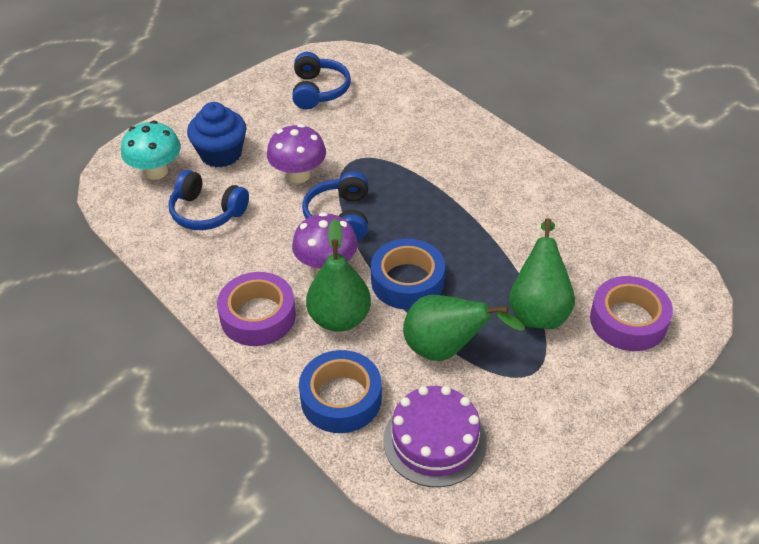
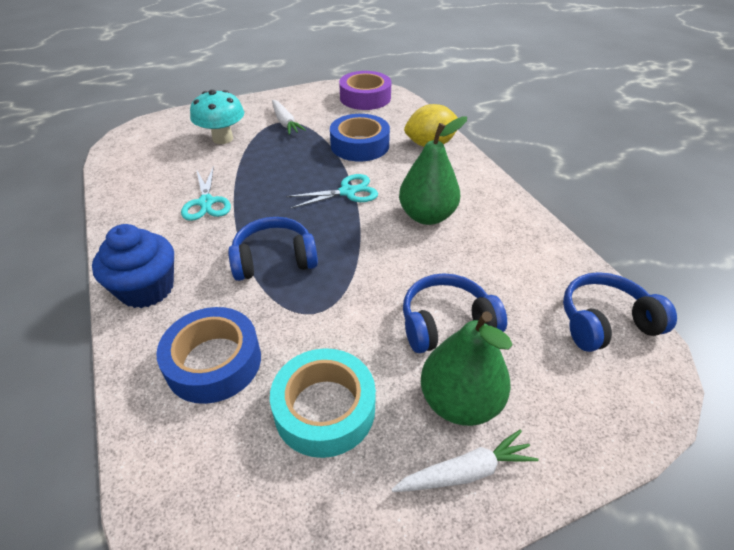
green pear: 3 -> 2
purple cake: 1 -> 0
purple mushroom: 2 -> 0
purple tape: 2 -> 1
turquoise scissors: 0 -> 2
turquoise tape: 0 -> 1
white carrot: 0 -> 2
yellow lemon: 0 -> 1

